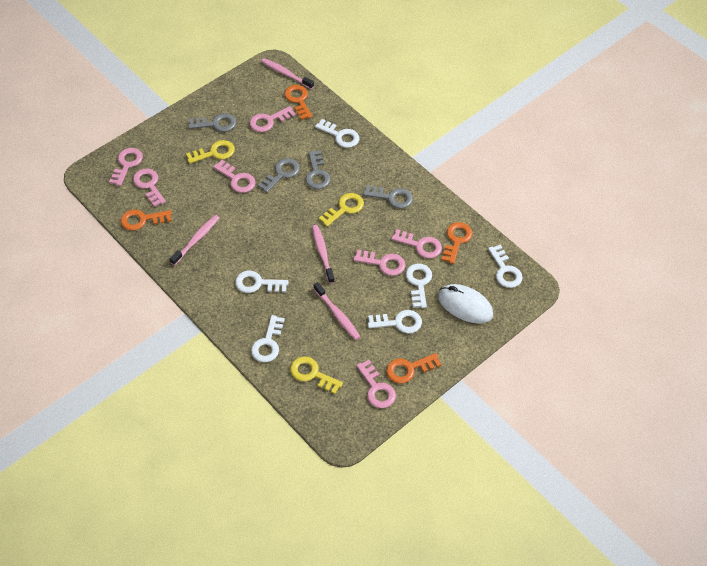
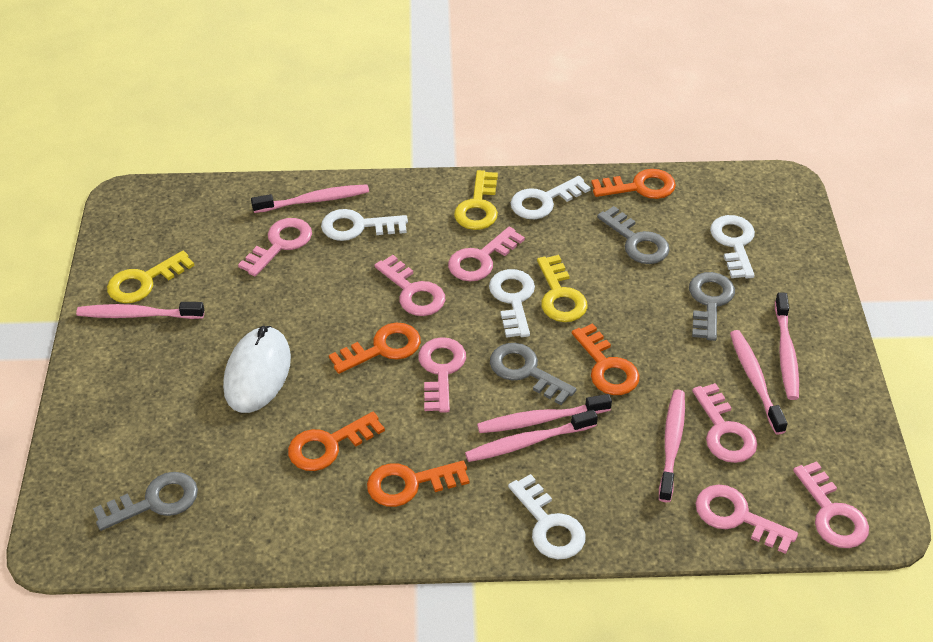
orange key: 4 -> 5
pink toothbrush: 4 -> 7
white key: 6 -> 5

